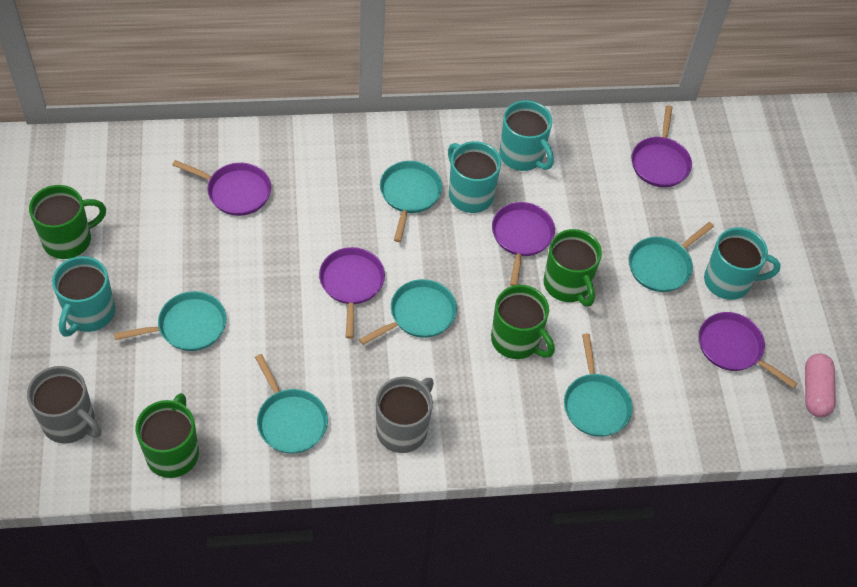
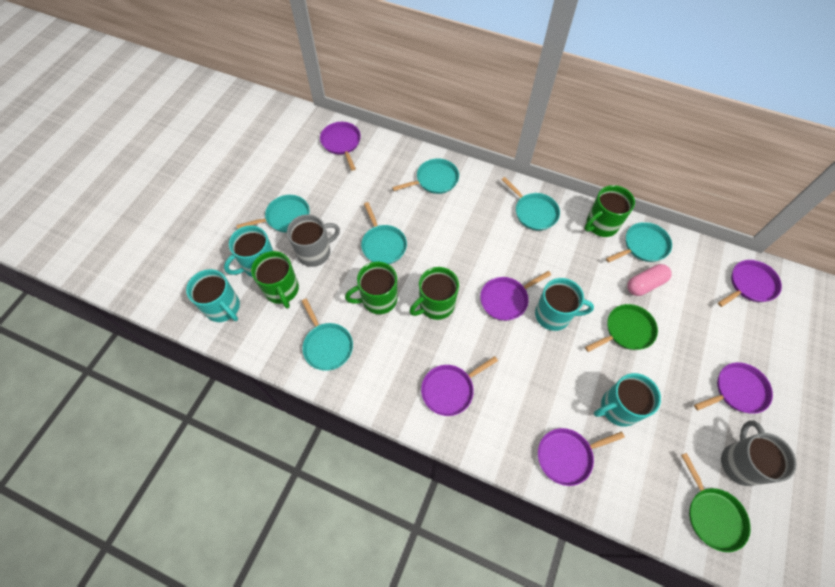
green pan: 0 -> 2
purple pan: 5 -> 6

